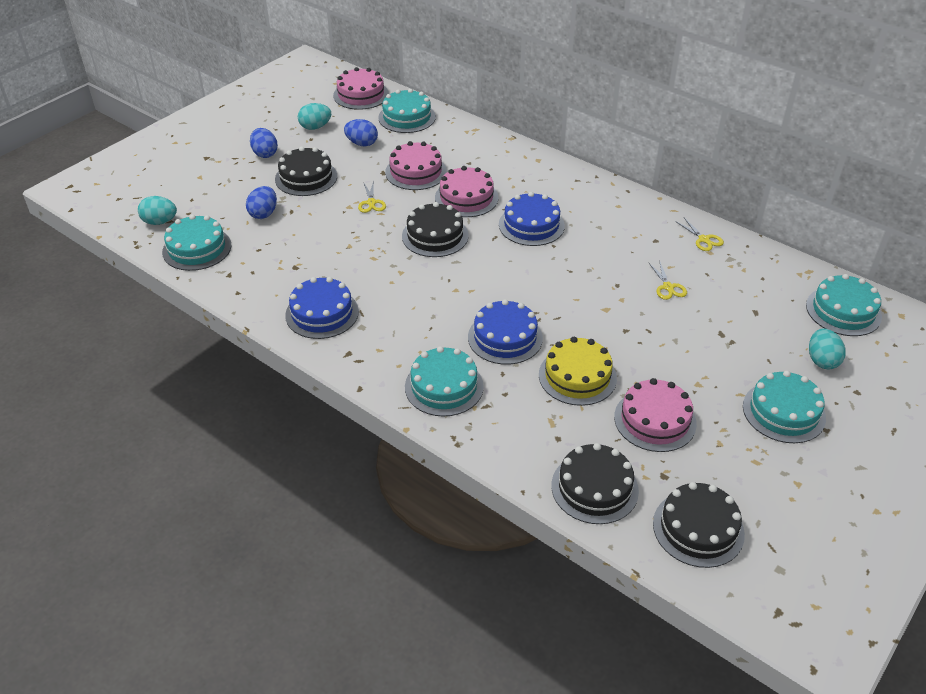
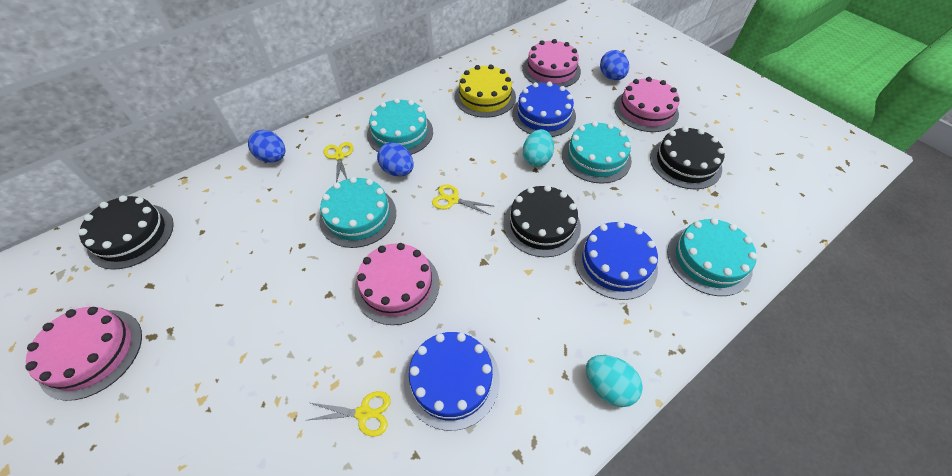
black cake: 4 -> 3
turquoise cake: 5 -> 4
turquoise egg: 3 -> 2

